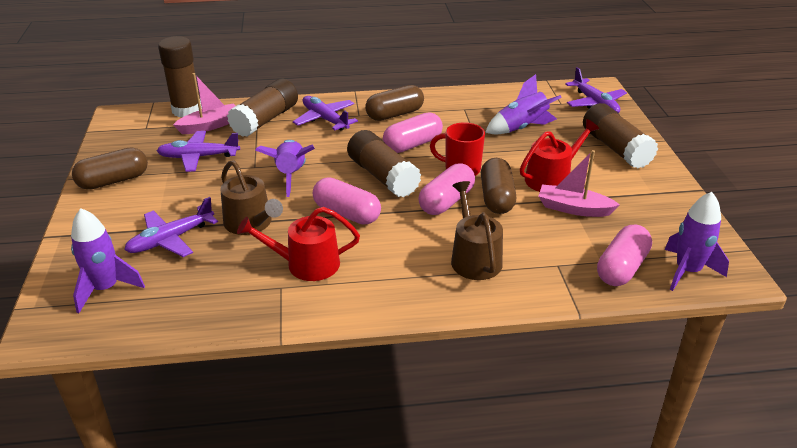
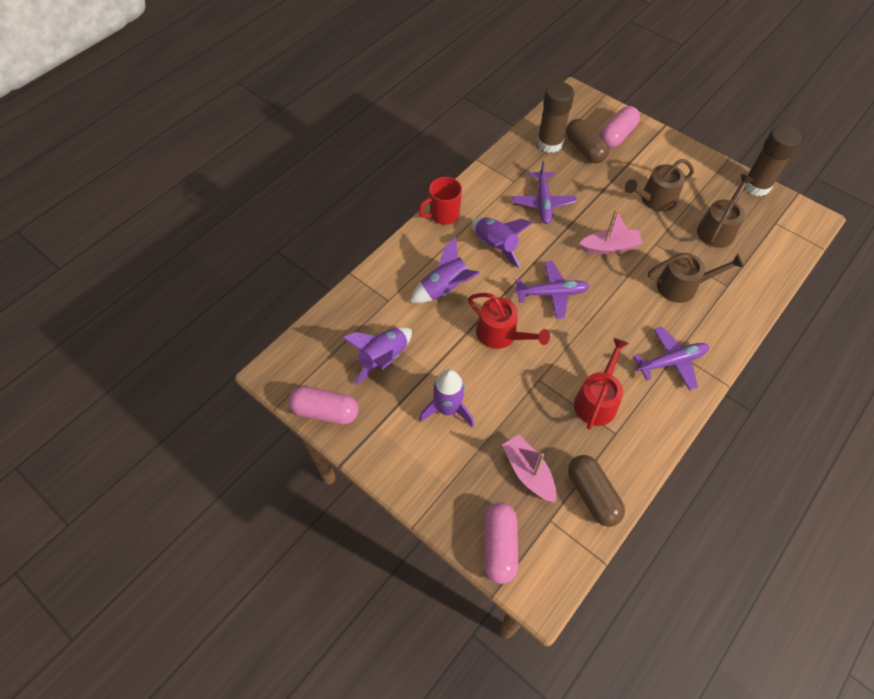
brown capsule: 3 -> 2
brown glue stick: 4 -> 2
brown watering can: 2 -> 3
pink capsule: 4 -> 3
purple plane: 4 -> 3

